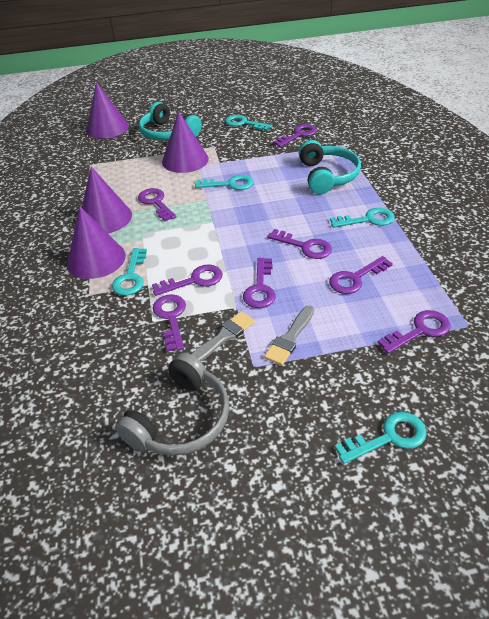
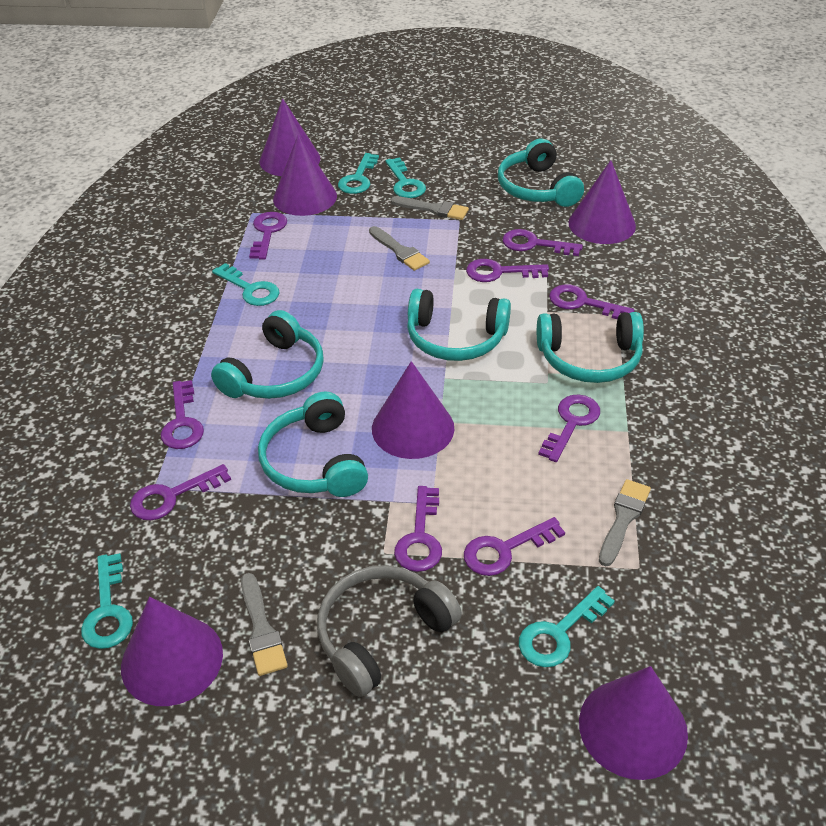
grey brush: 2 -> 4
purple cone: 4 -> 6
purple key: 8 -> 9
turquoise headphones: 2 -> 5

